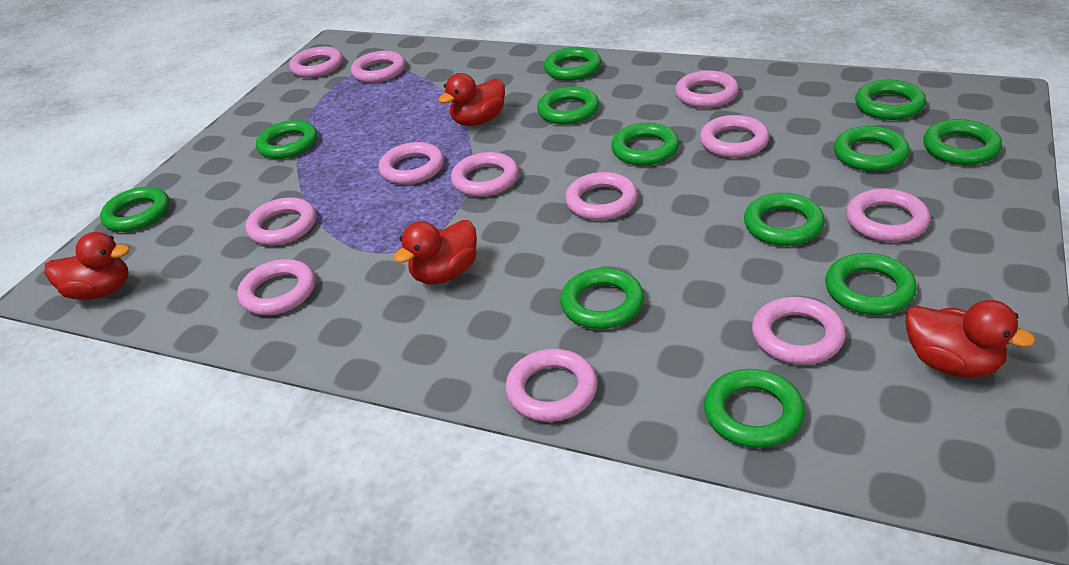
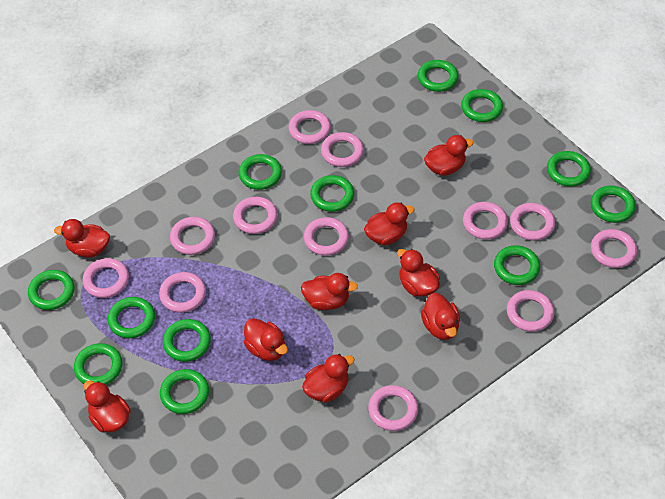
red duck: 4 -> 9

